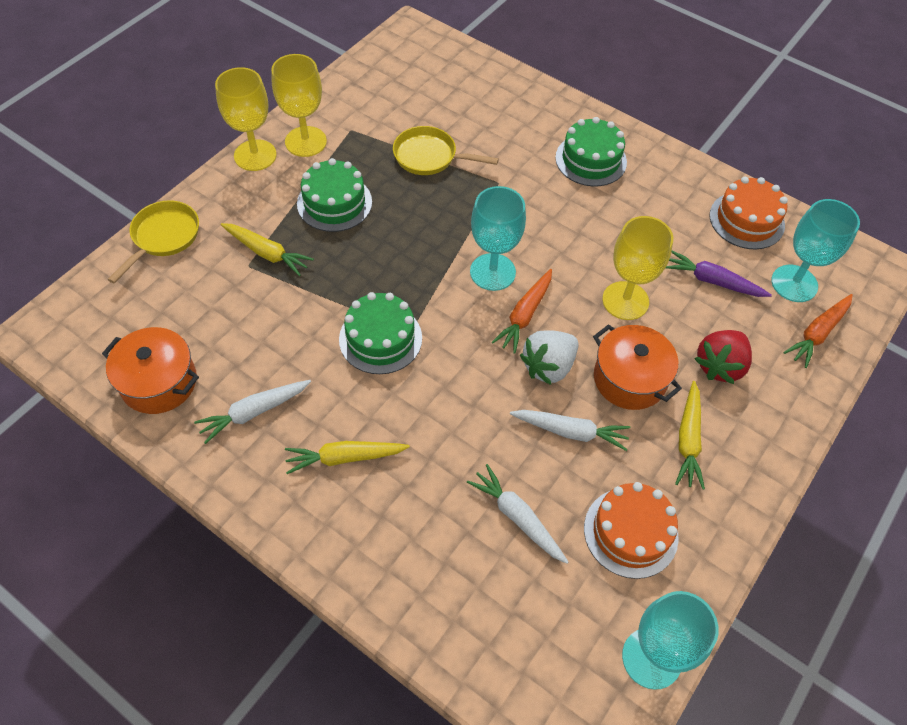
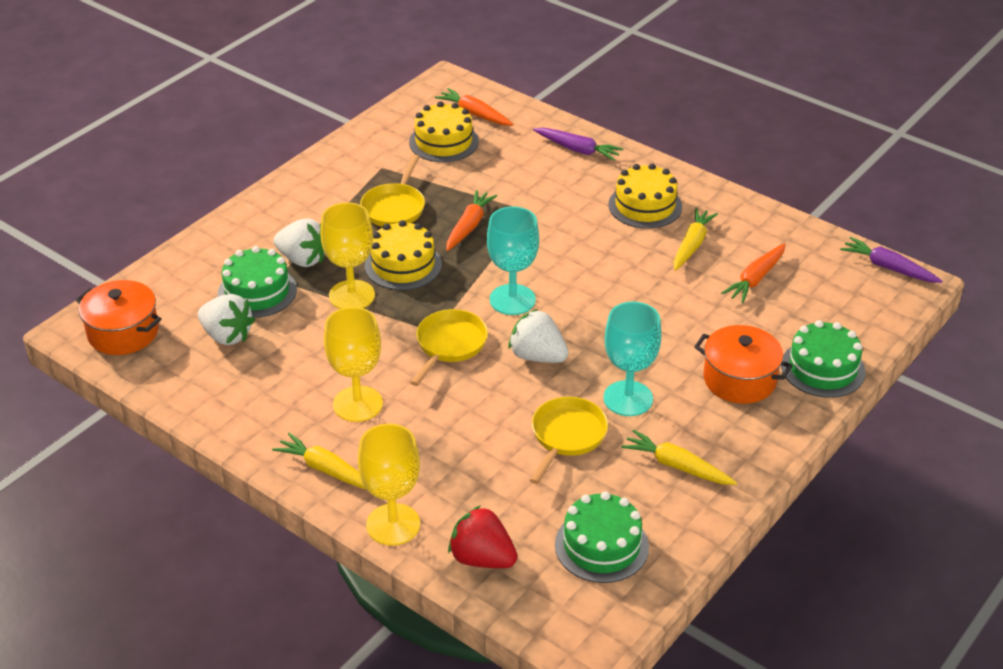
orange cake: 2 -> 0
orange carrot: 2 -> 3
purple carrot: 1 -> 2
turquoise goblet: 3 -> 2
white carrot: 3 -> 0
white strawberry: 1 -> 3
yellow cake: 0 -> 3
yellow pan: 2 -> 3

